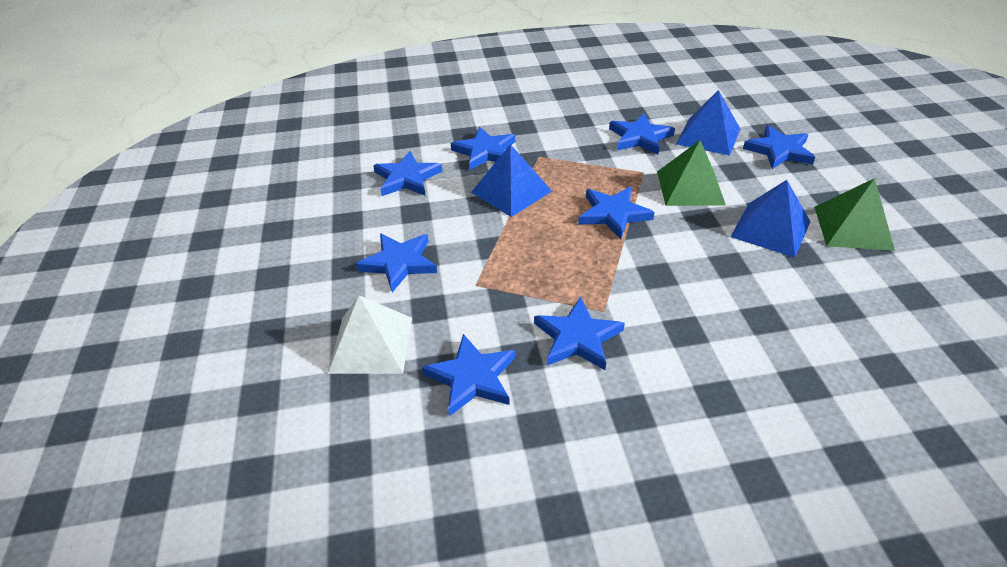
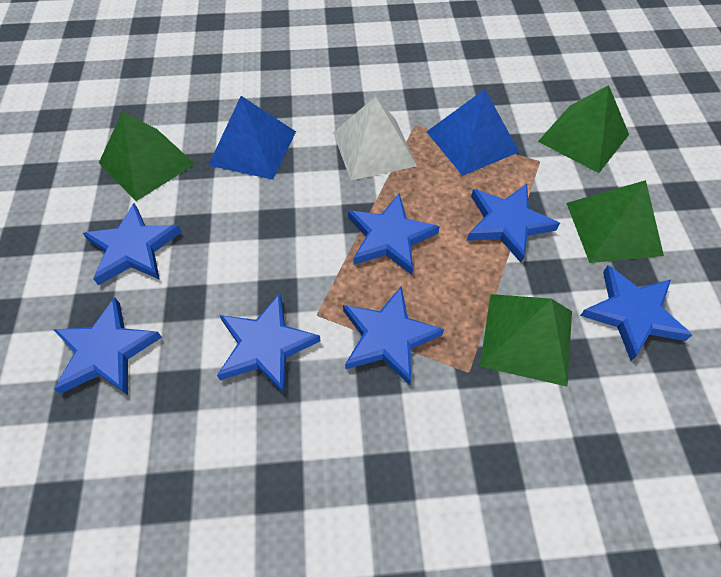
blue pyramid: 3 -> 2
blue star: 8 -> 7
green pyramid: 2 -> 4

